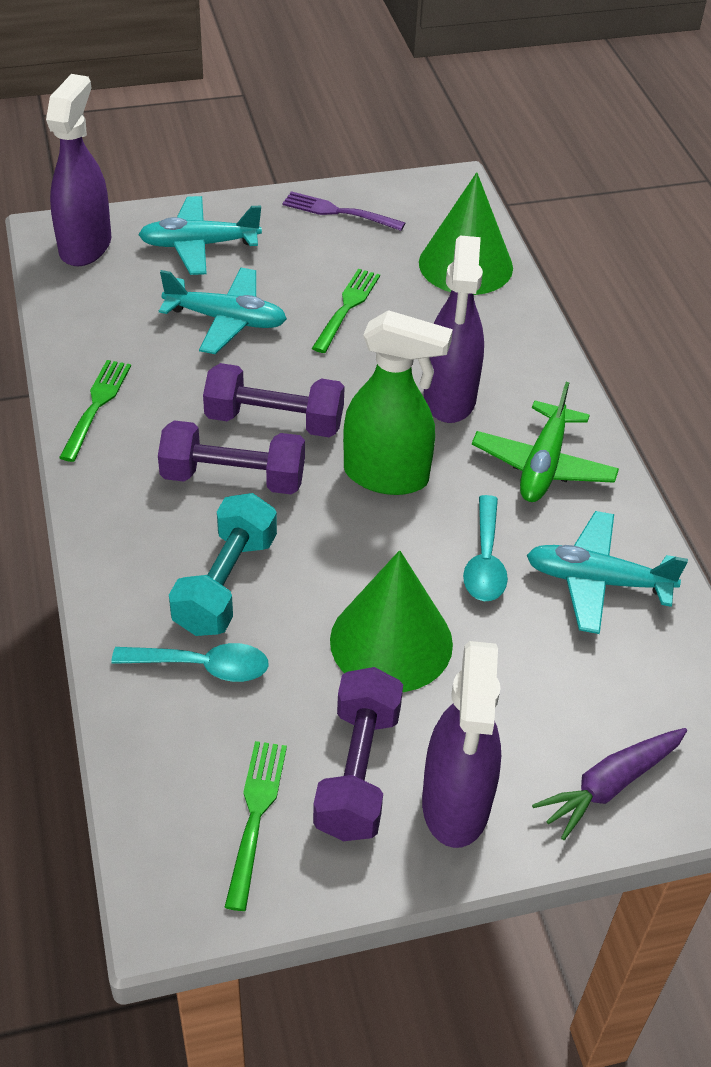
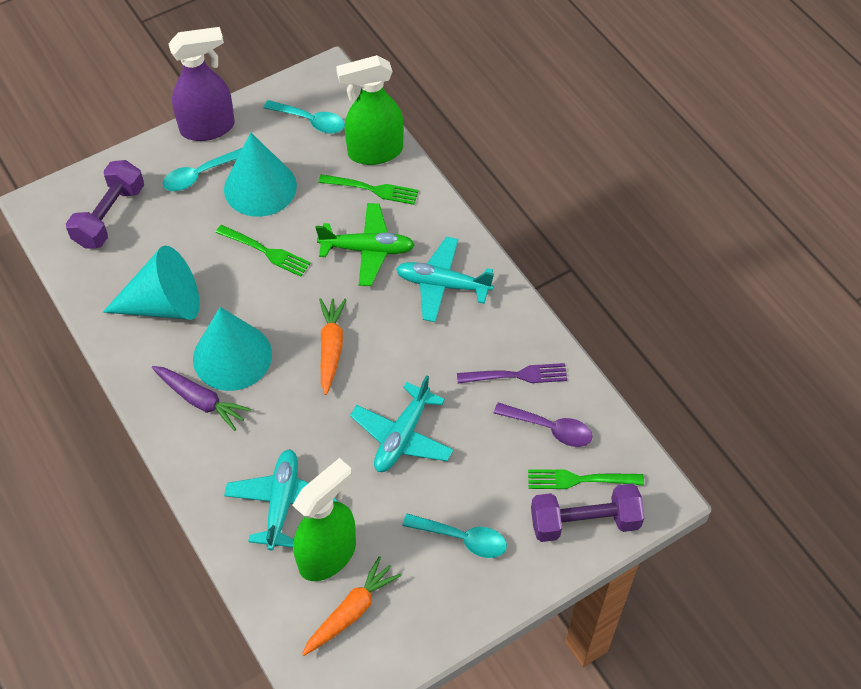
green cone: 2 -> 0
green spray bottle: 1 -> 2
orange carrot: 0 -> 2
purple dumbbell: 3 -> 2
purple spoon: 0 -> 1
purple spray bottle: 3 -> 1
turquoise cone: 0 -> 3
turquoise dumbbell: 1 -> 0
turquoise spoon: 2 -> 3

